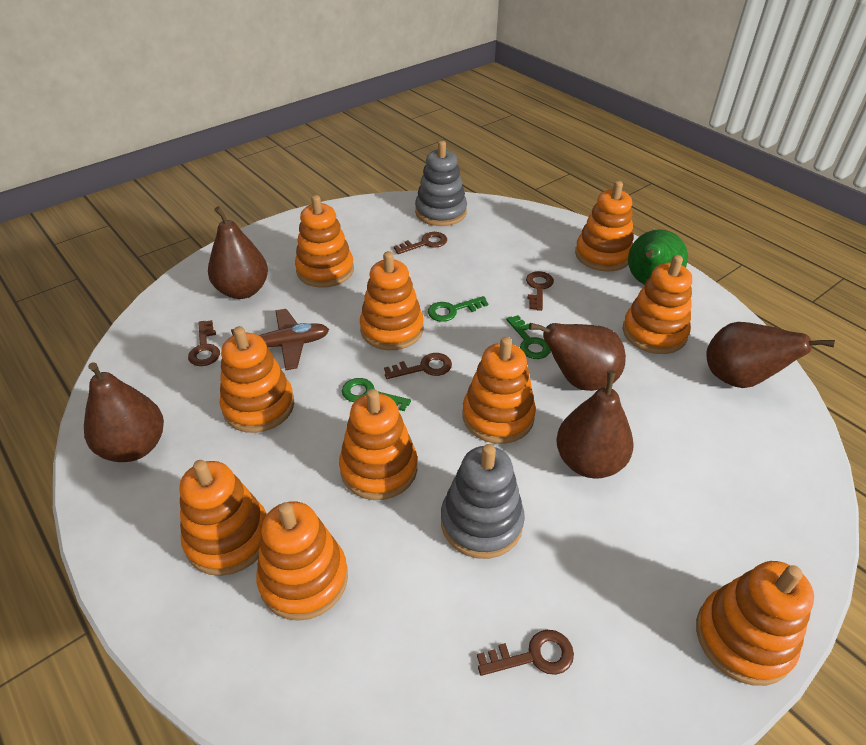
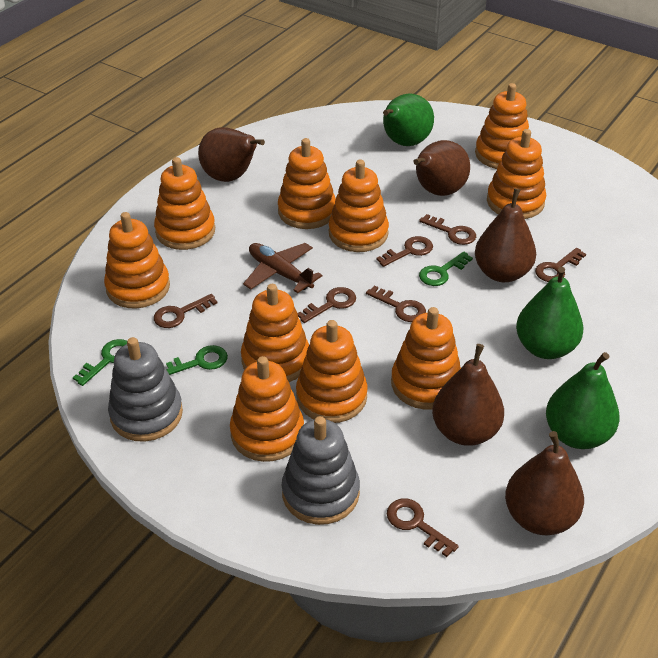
brown key: 5 -> 7
green pear: 1 -> 3

